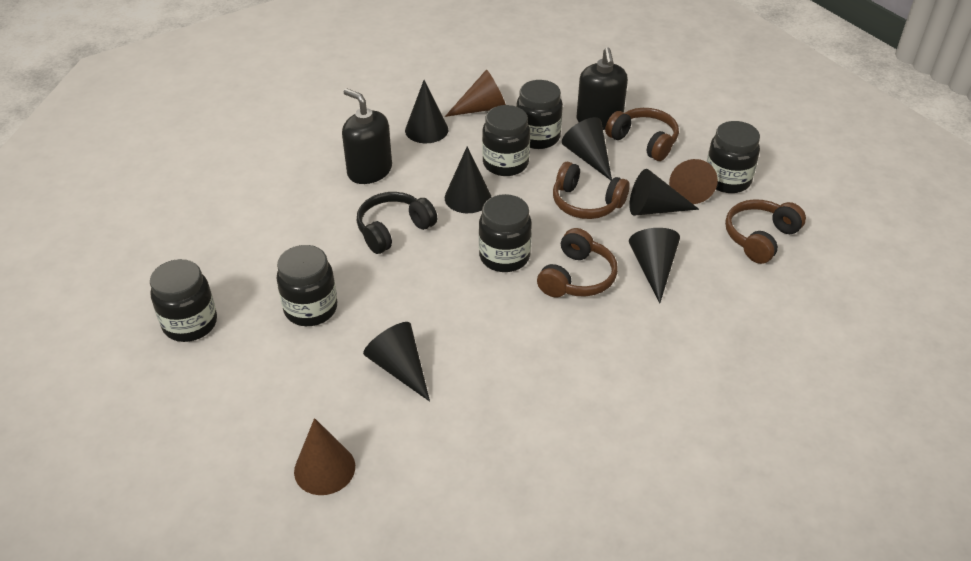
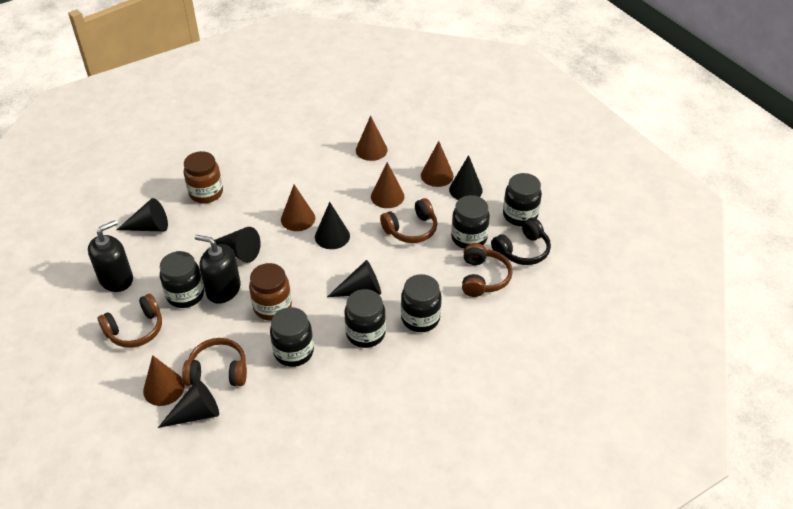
brown cone: 3 -> 5
brown jar: 0 -> 2

